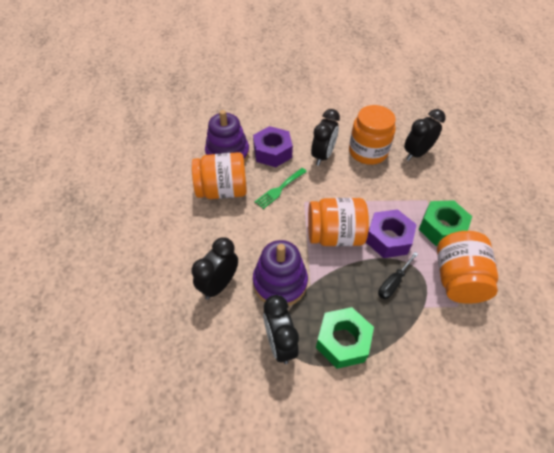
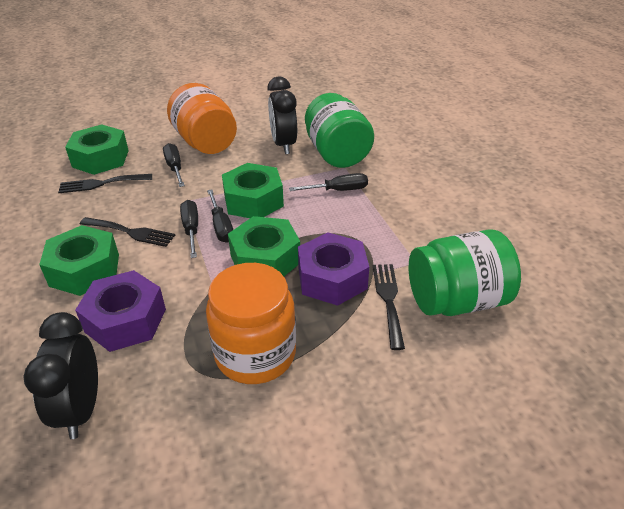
black clock: 4 -> 2
black fork: 0 -> 3
black screwdriver: 1 -> 4
green fork: 1 -> 0
green jar: 0 -> 2
green nut: 2 -> 4
orange jar: 4 -> 2
purple stacking toy: 2 -> 0

